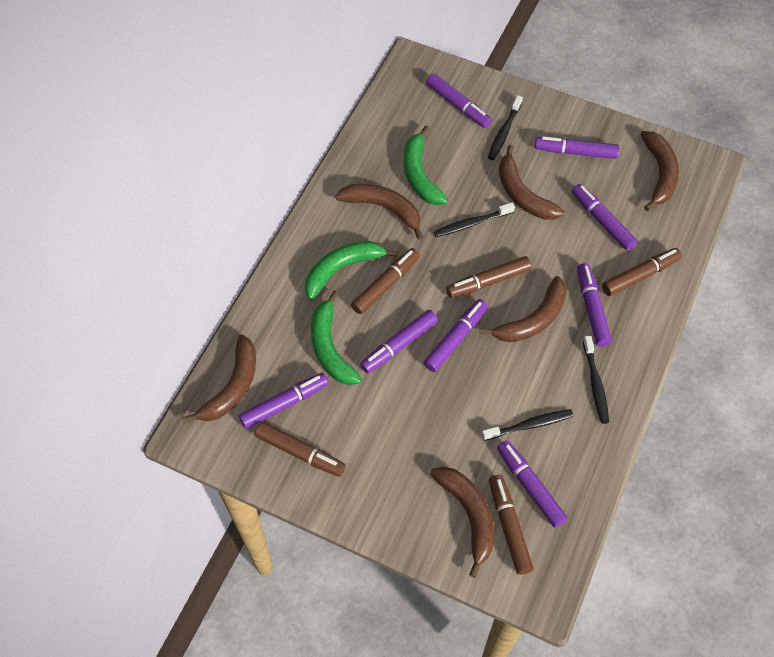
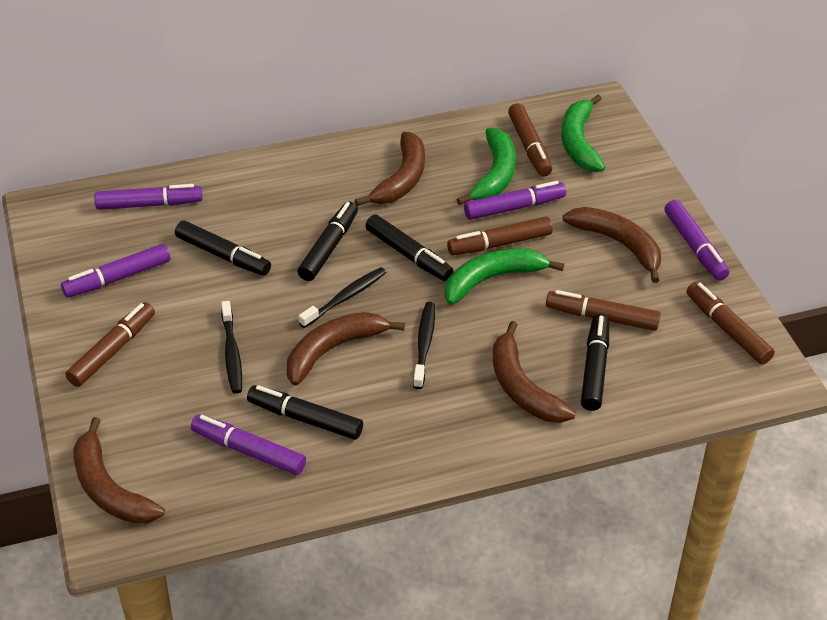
black marker: 0 -> 5
black toothbrush: 4 -> 3
brown banana: 6 -> 5
purple marker: 8 -> 5

